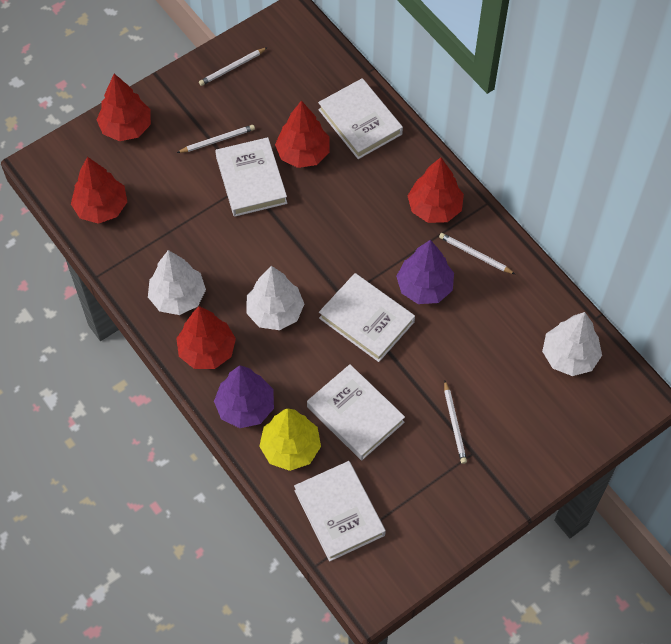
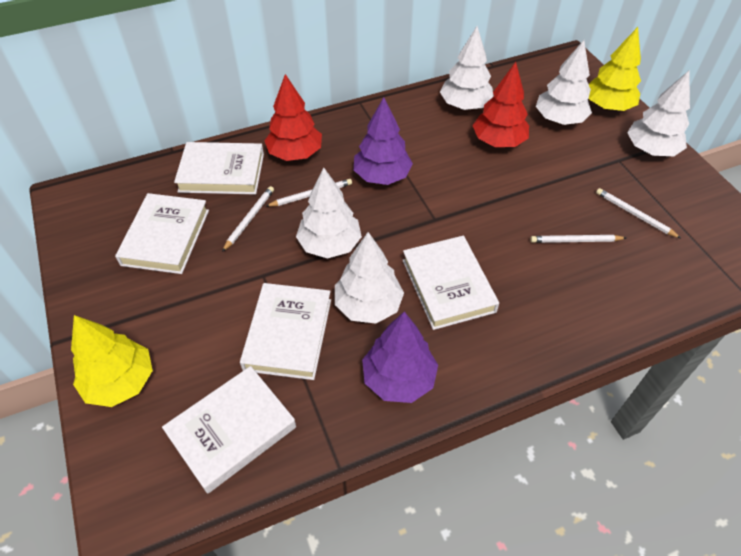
red tree: 5 -> 2
white tree: 3 -> 5
yellow tree: 1 -> 2

